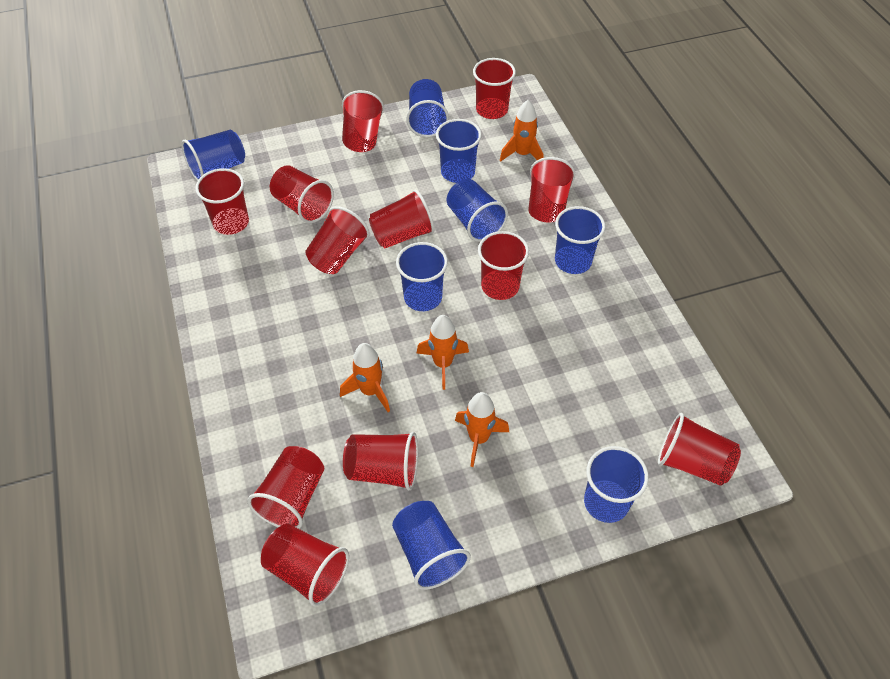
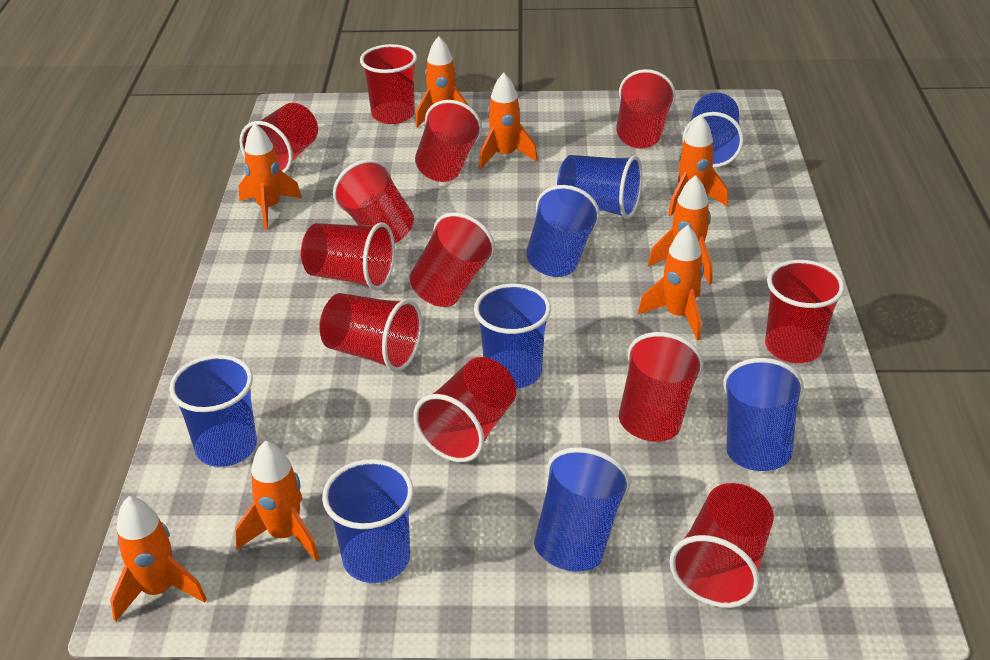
orange rocket: 4 -> 8

